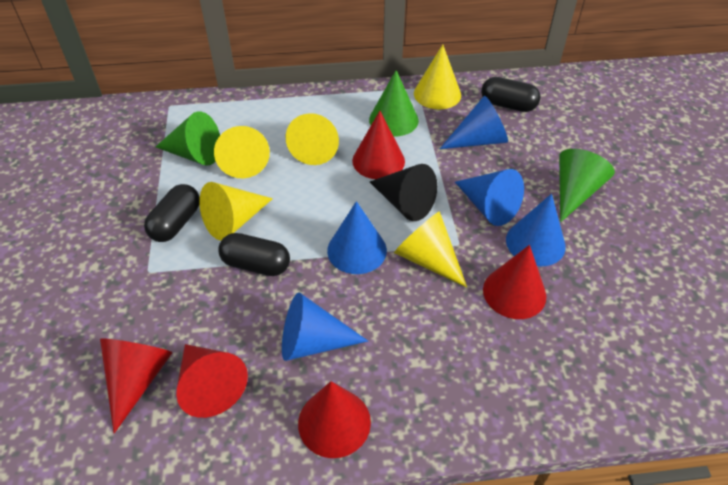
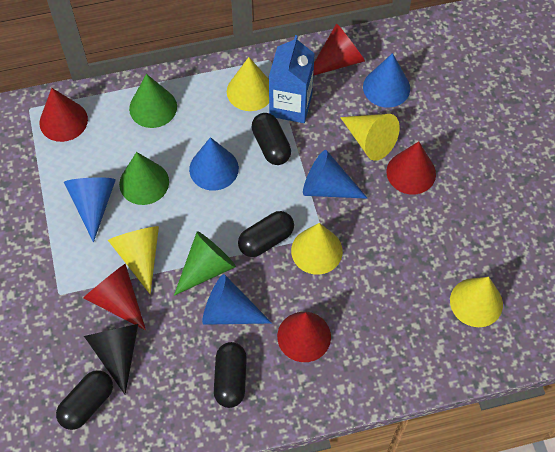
black capsule: 3 -> 4
blue carton: 0 -> 1

